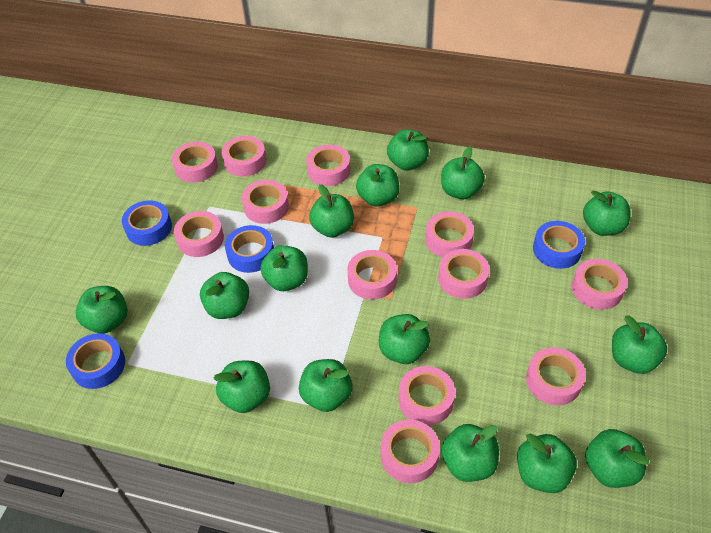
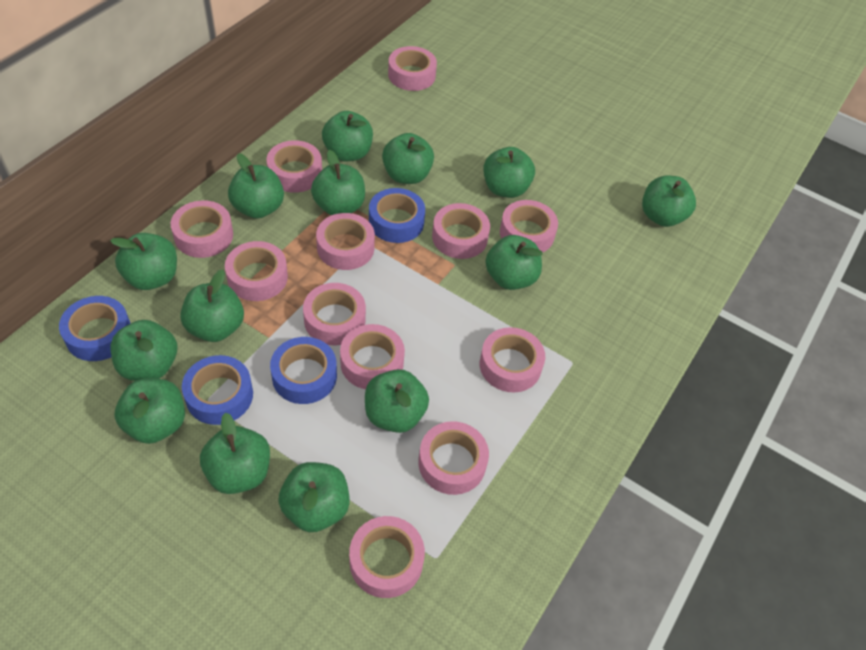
green apple: 15 -> 14

